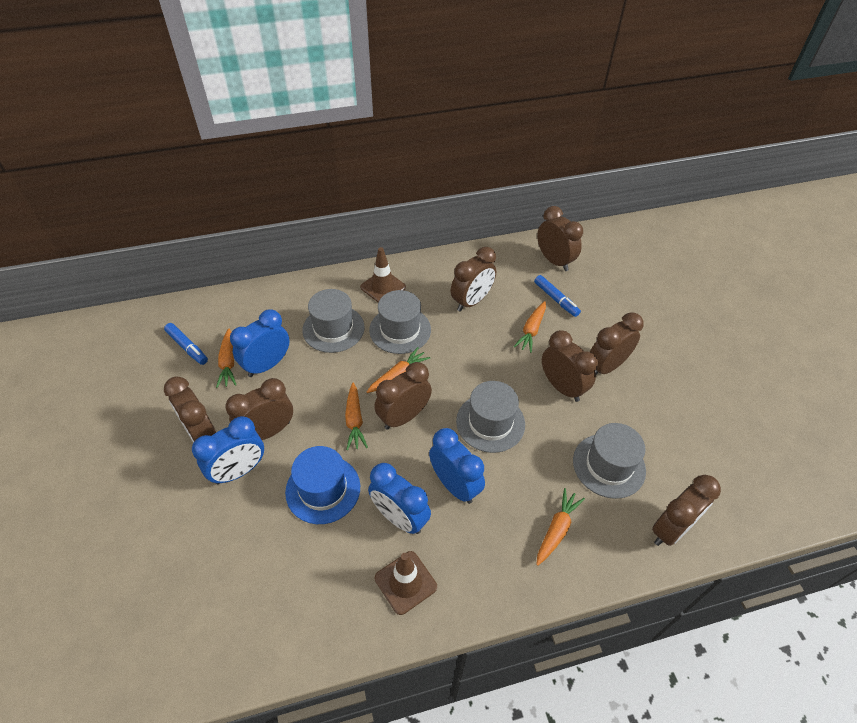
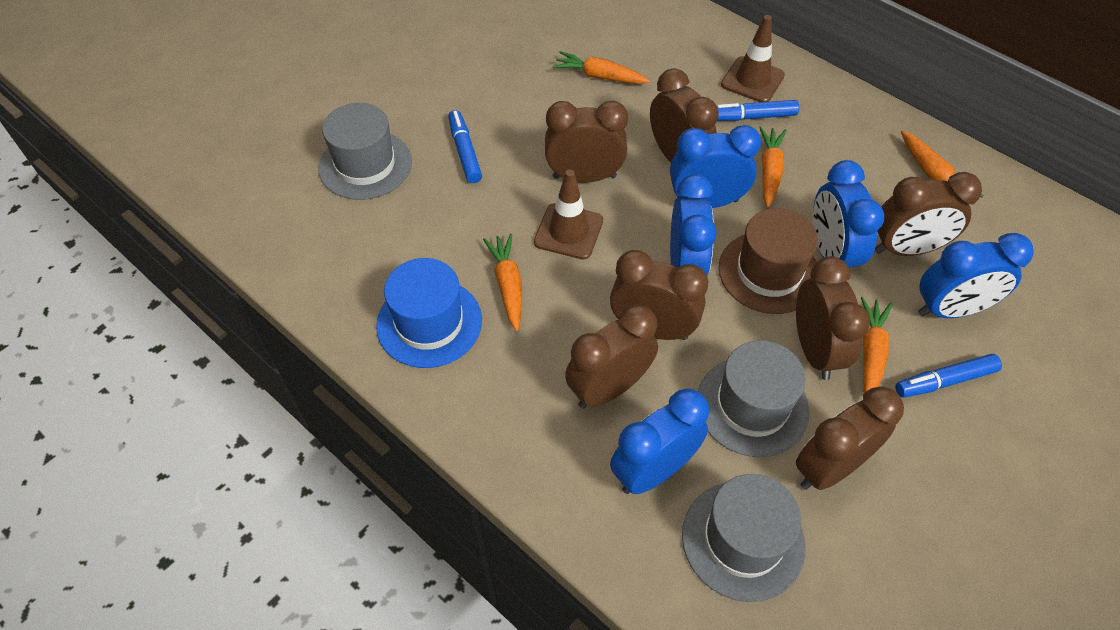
blue clock: 4 -> 5
blue marker: 2 -> 3
brown clock: 8 -> 7
brown hat: 0 -> 1
grey hat: 4 -> 3

